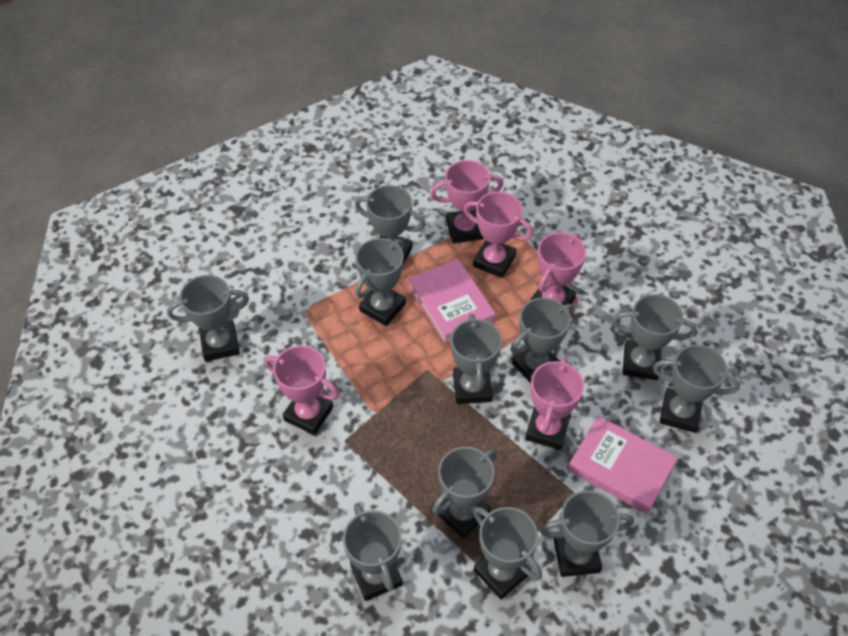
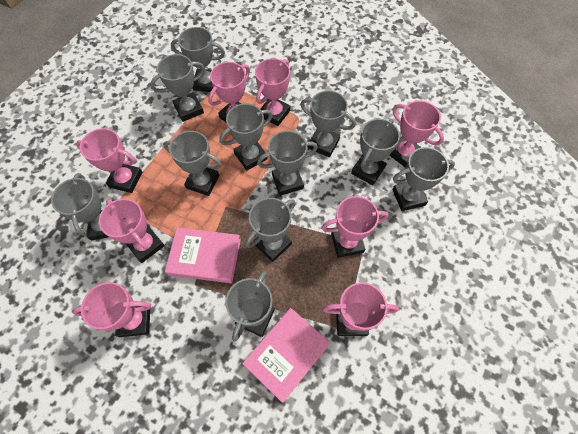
pink trophy: 5 -> 8

